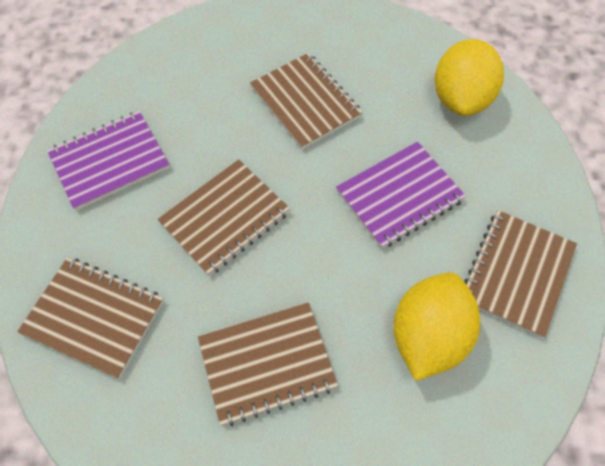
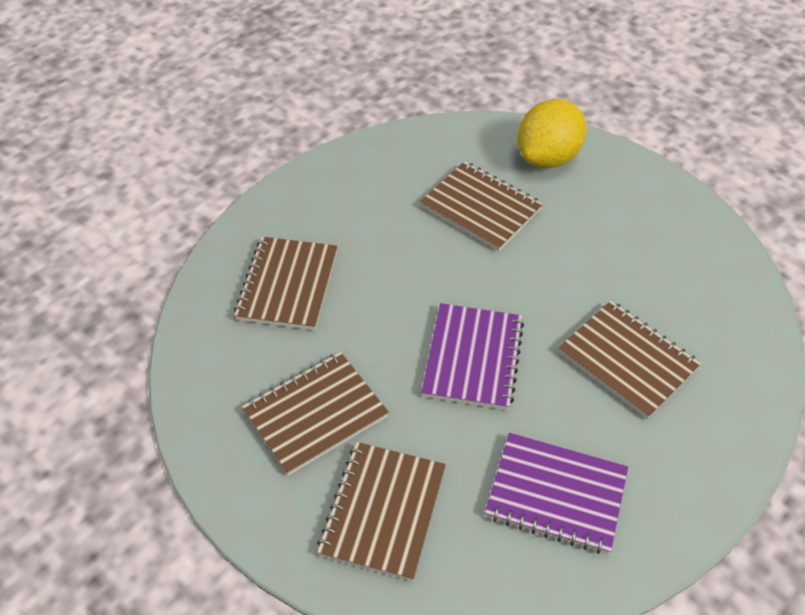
yellow lemon: 2 -> 1

